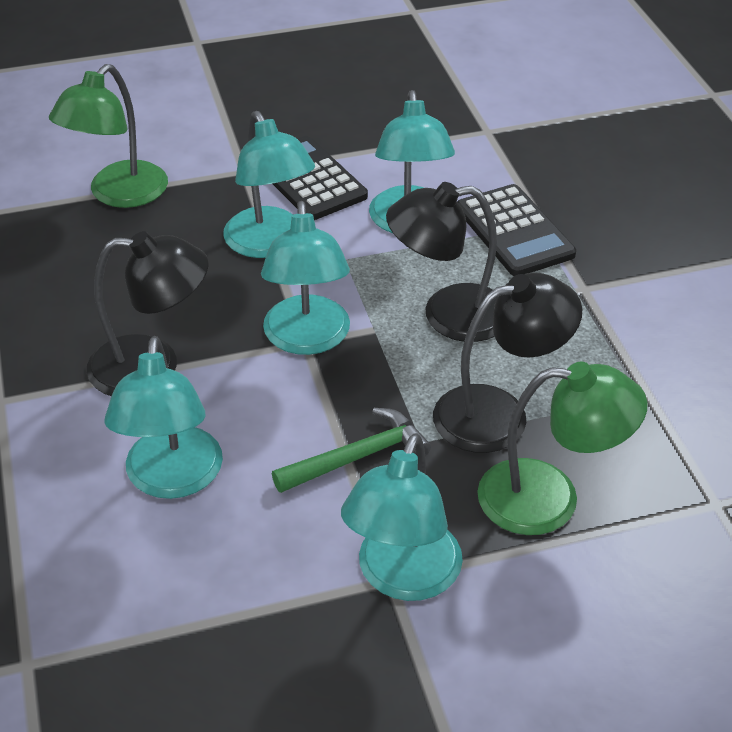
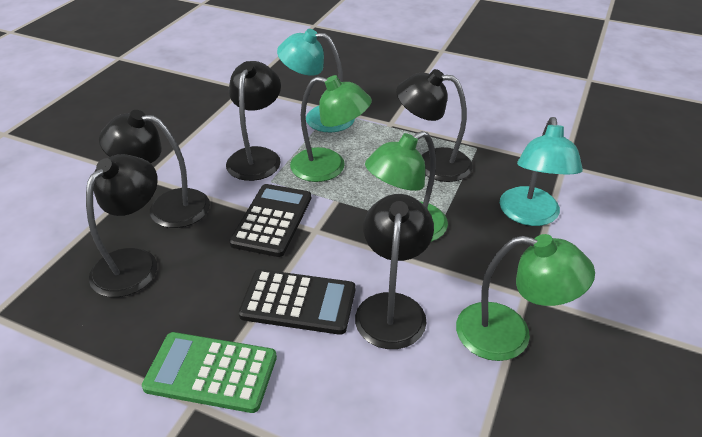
black lamp: 3 -> 5
green calculator: 0 -> 1
green hammer: 1 -> 0
green lamp: 2 -> 3
turquoise lamp: 5 -> 2

